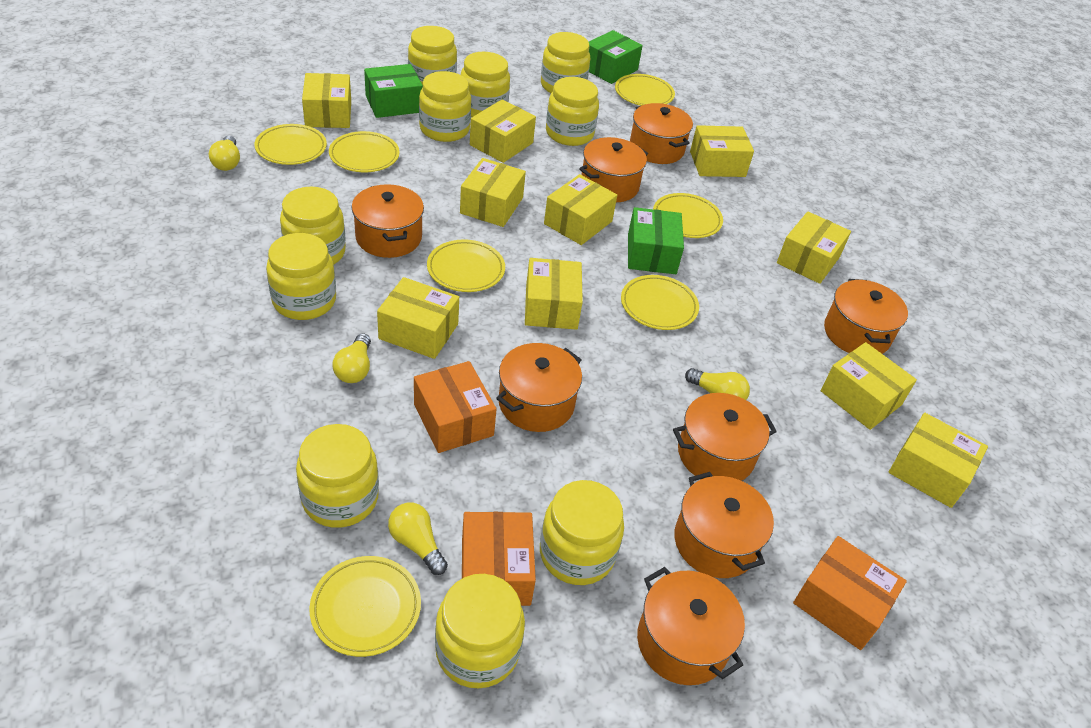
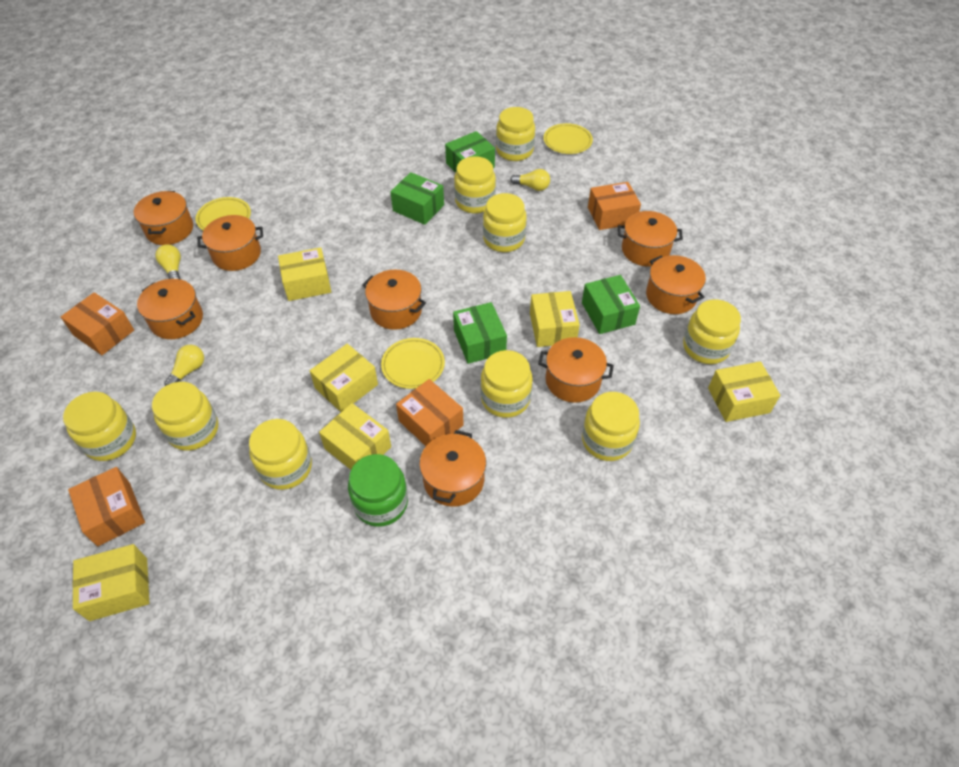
green box: 3 -> 4
green jar: 0 -> 1
orange box: 3 -> 4
yellow box: 10 -> 6
yellow jar: 10 -> 9
yellow light bulb: 4 -> 3
yellow plate: 7 -> 3

